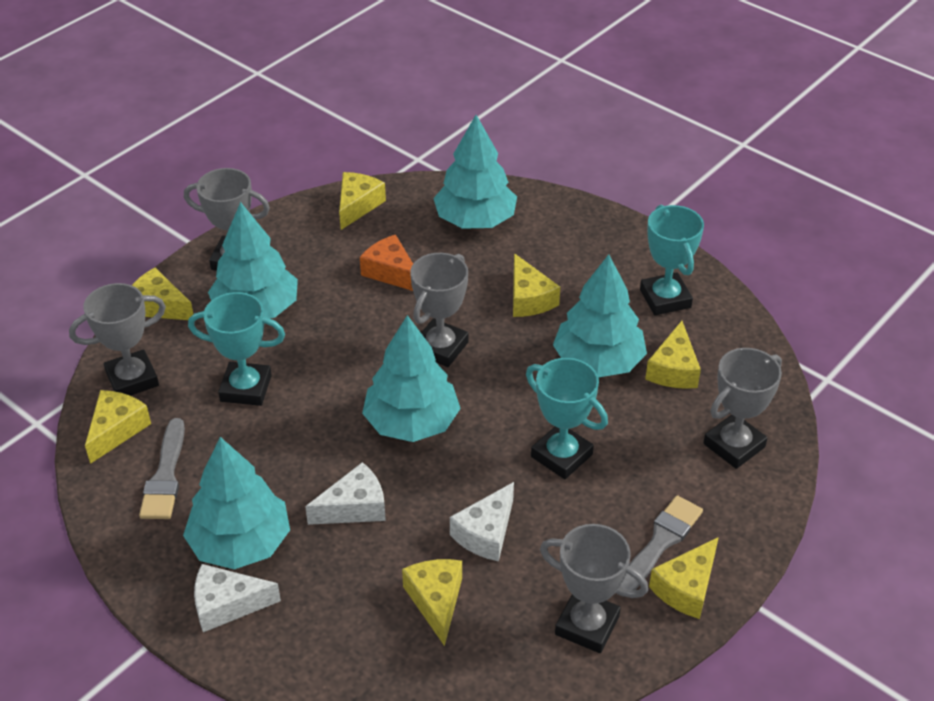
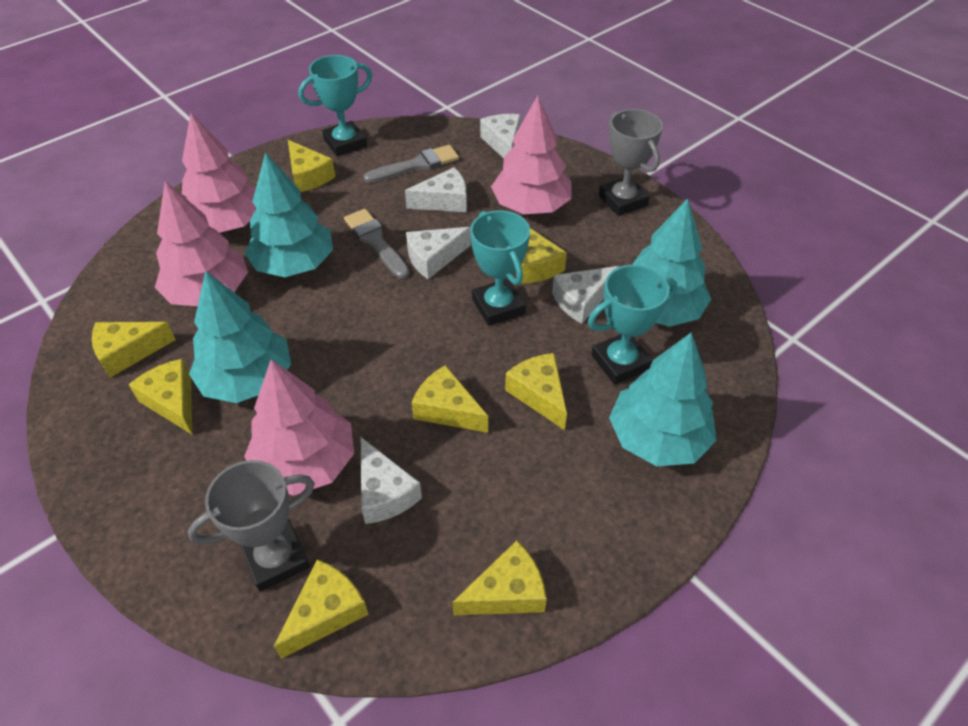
grey trophy: 5 -> 2
orange cheese: 1 -> 0
pink tree: 0 -> 4
turquoise tree: 5 -> 4
white cheese: 3 -> 5
yellow cheese: 7 -> 8

